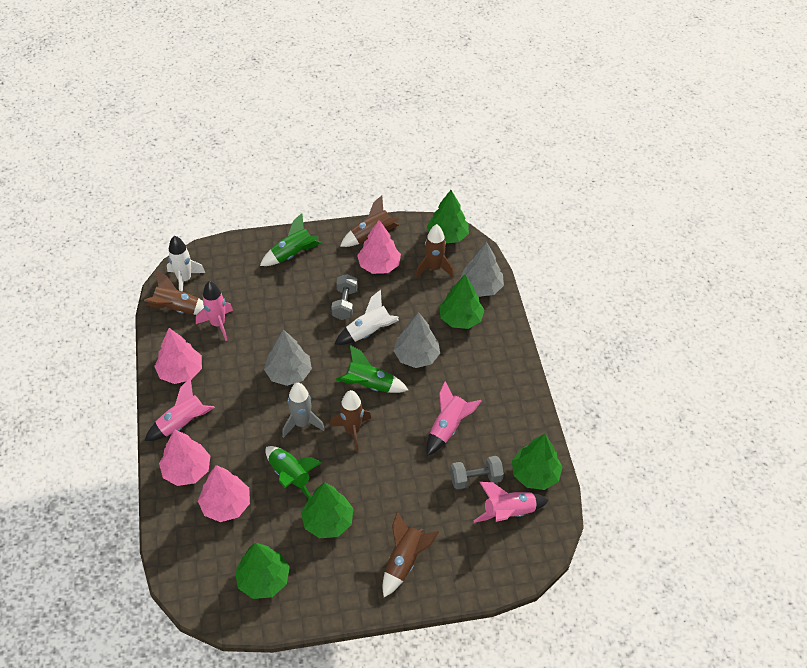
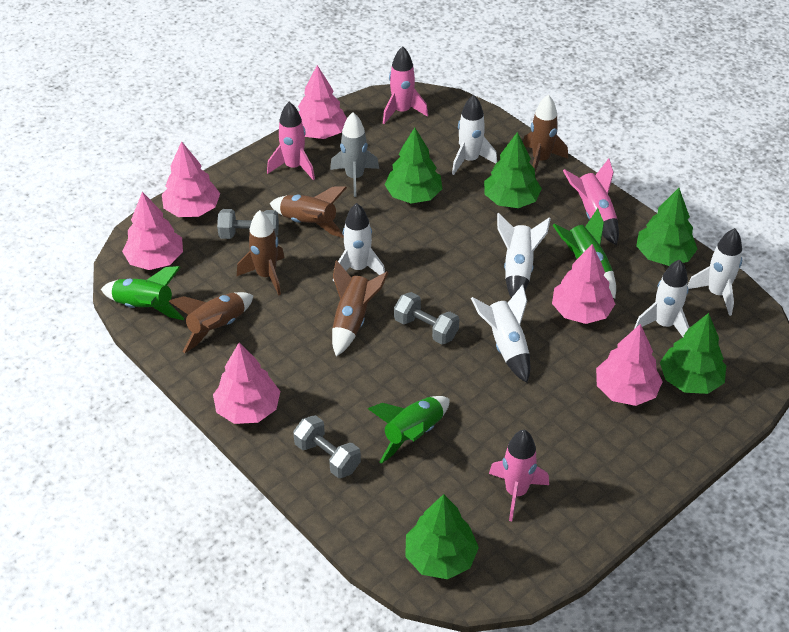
grey dumbbell: 2 -> 3
grey tree: 3 -> 0
pink tree: 4 -> 6
white rocket: 2 -> 6

